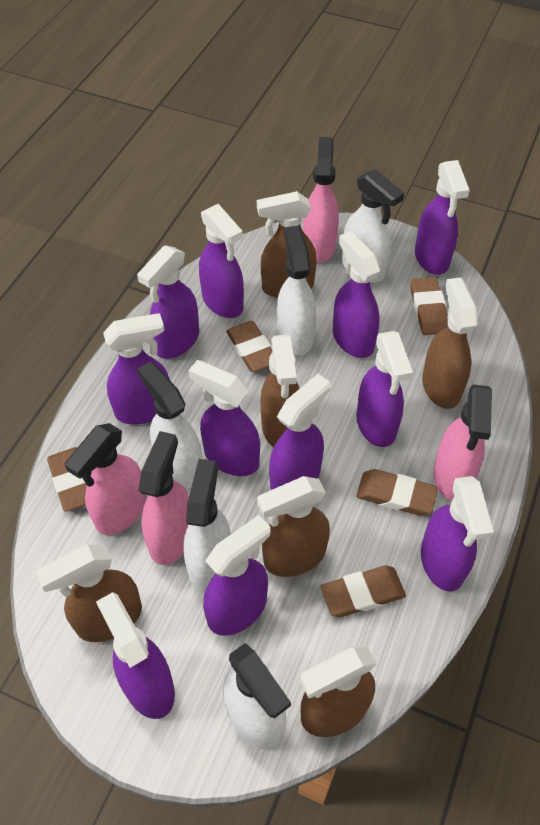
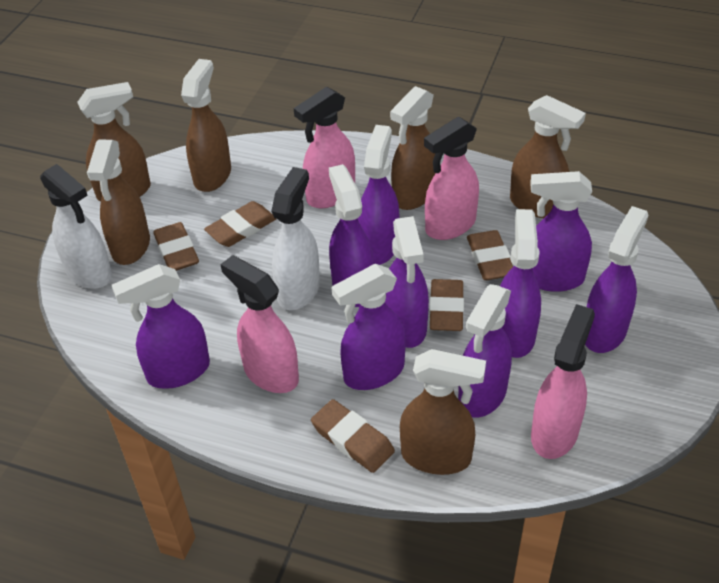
purple spray bottle: 11 -> 9
white spray bottle: 5 -> 2

